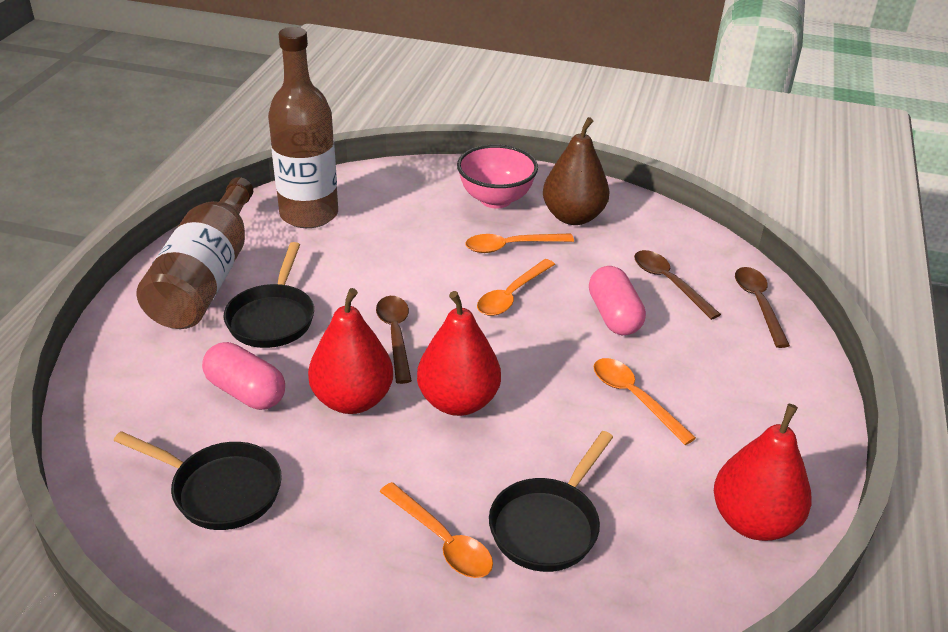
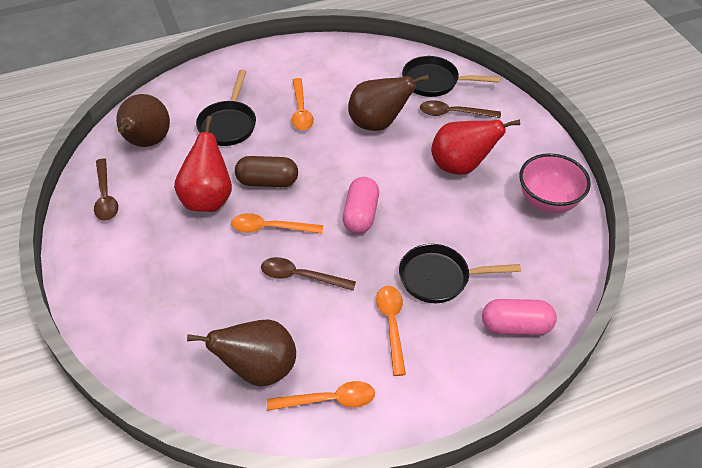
brown bottle: 2 -> 0
brown capsule: 0 -> 1
brown pear: 1 -> 3
red pear: 3 -> 2

